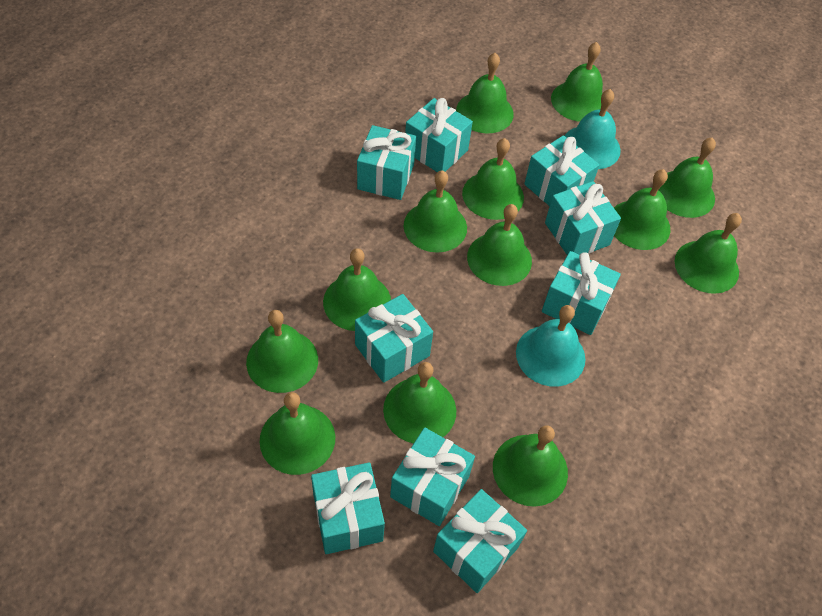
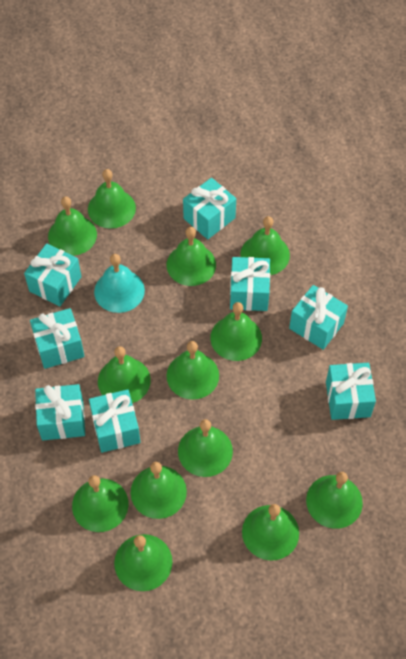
turquoise bell: 2 -> 1
turquoise gift: 9 -> 8

